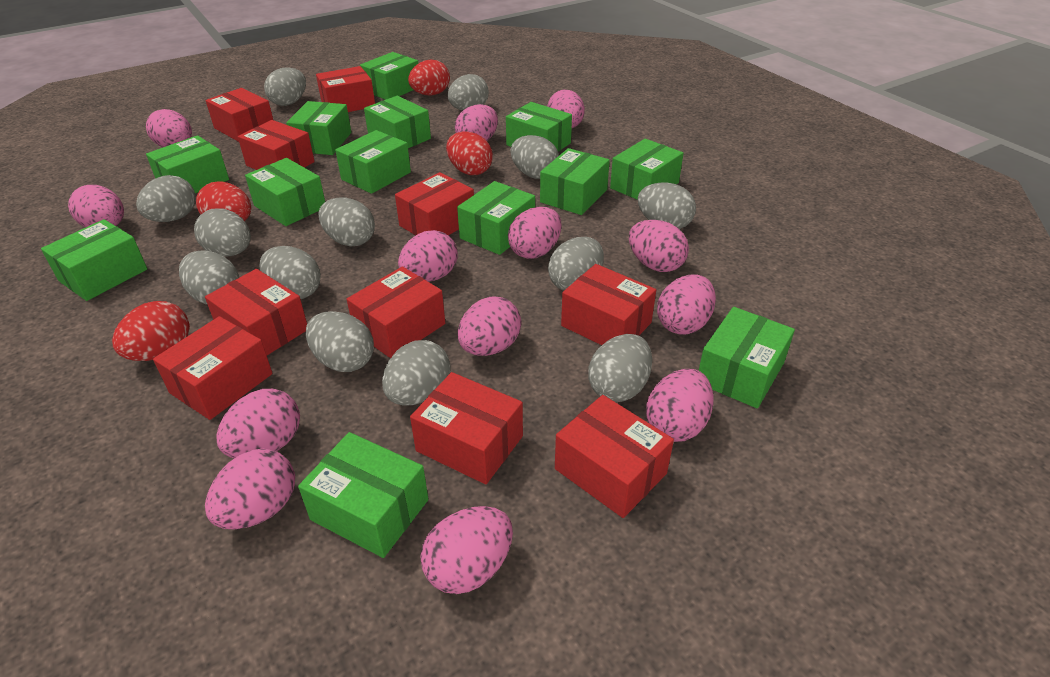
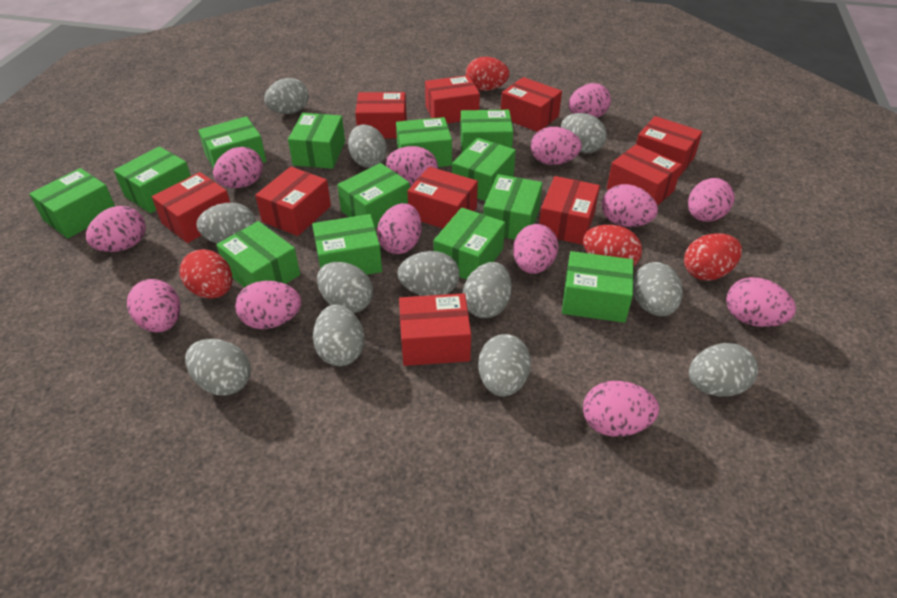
grey egg: 13 -> 12

